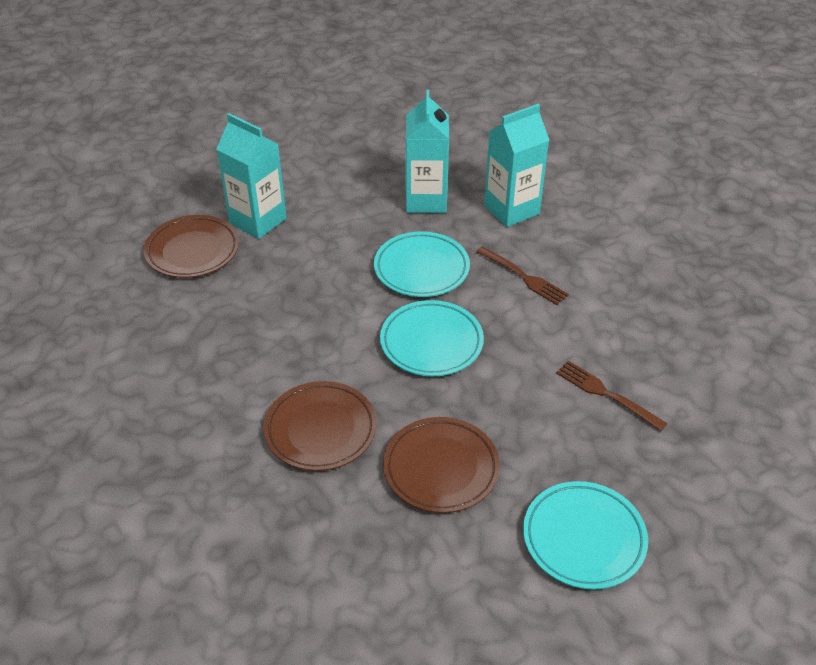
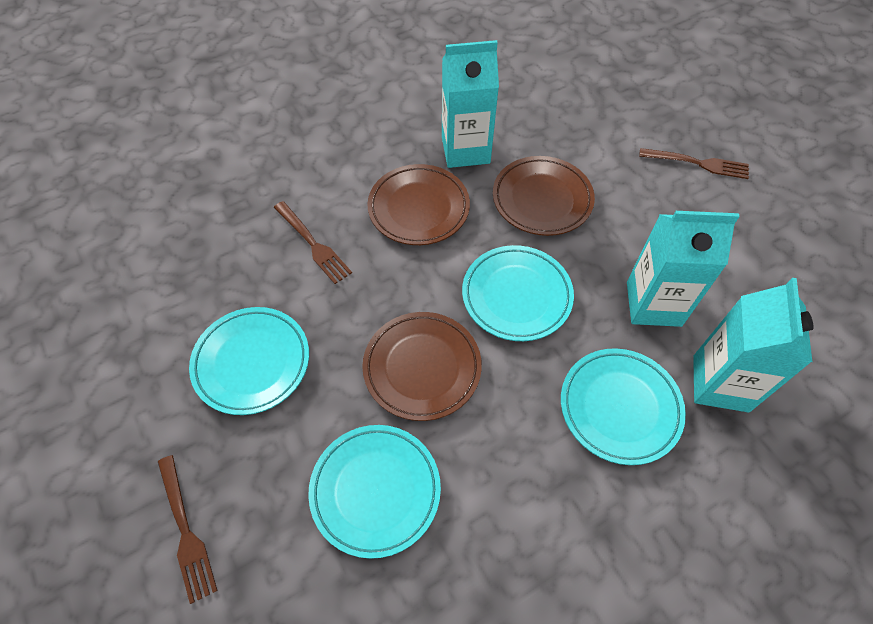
brown fork: 2 -> 3
turquoise plate: 3 -> 4

